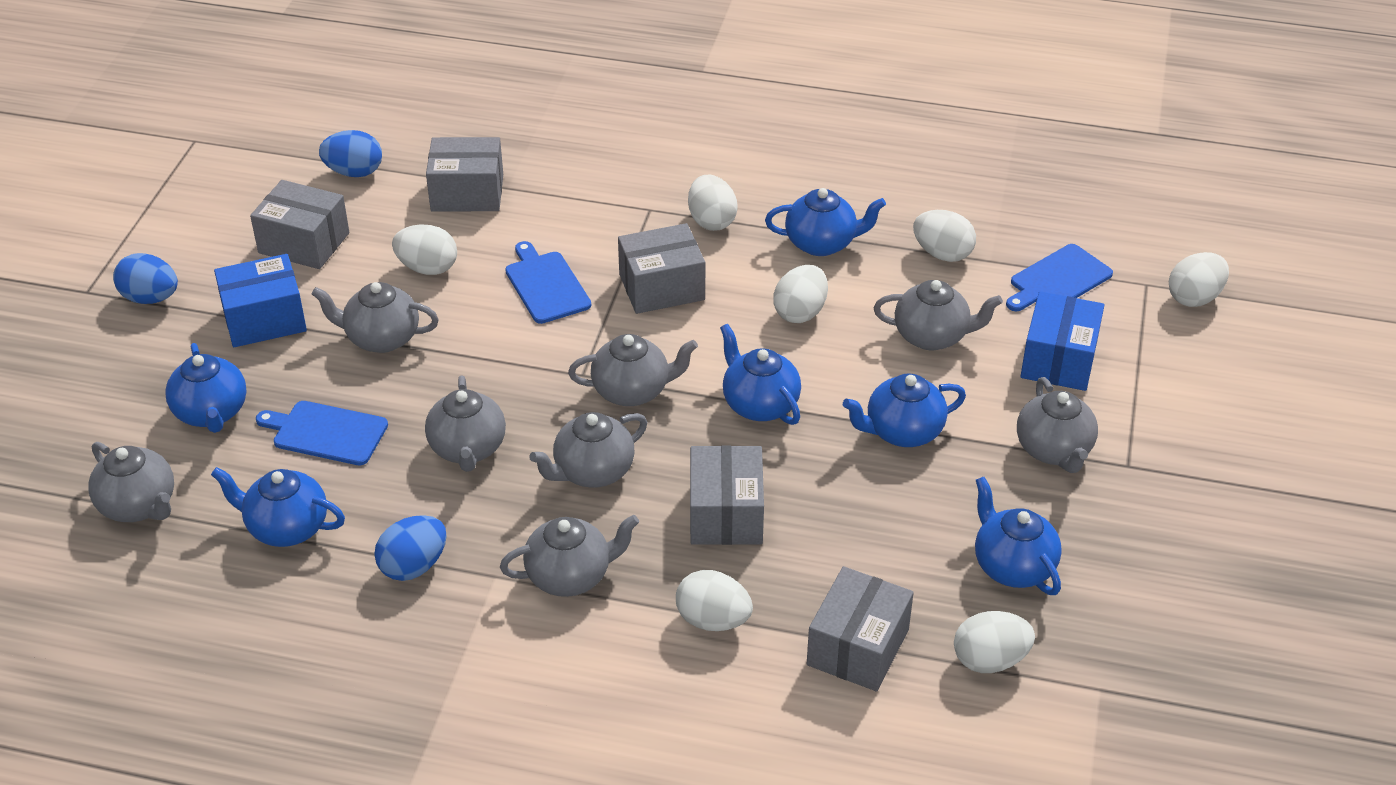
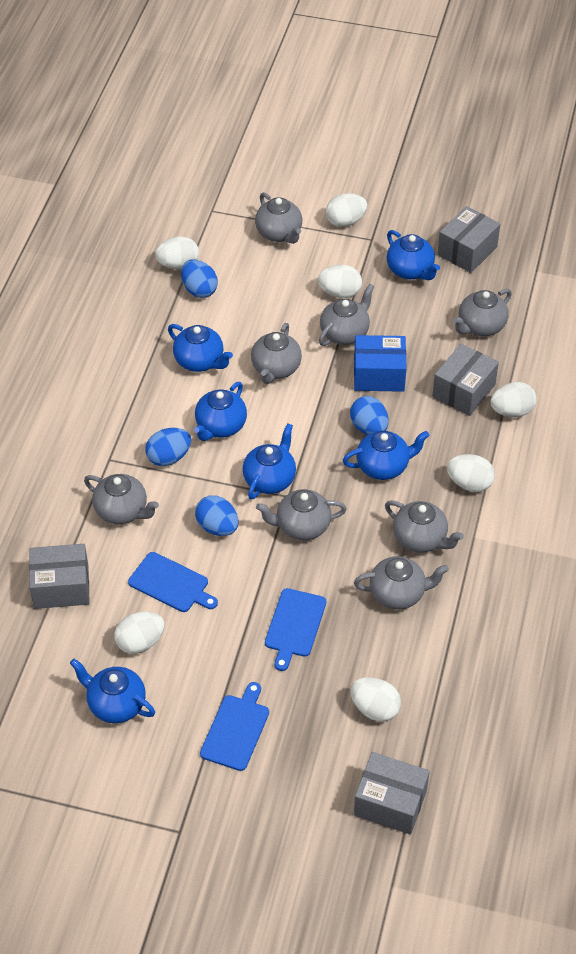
blue box: 2 -> 1
blue egg: 3 -> 4
grey box: 5 -> 4

